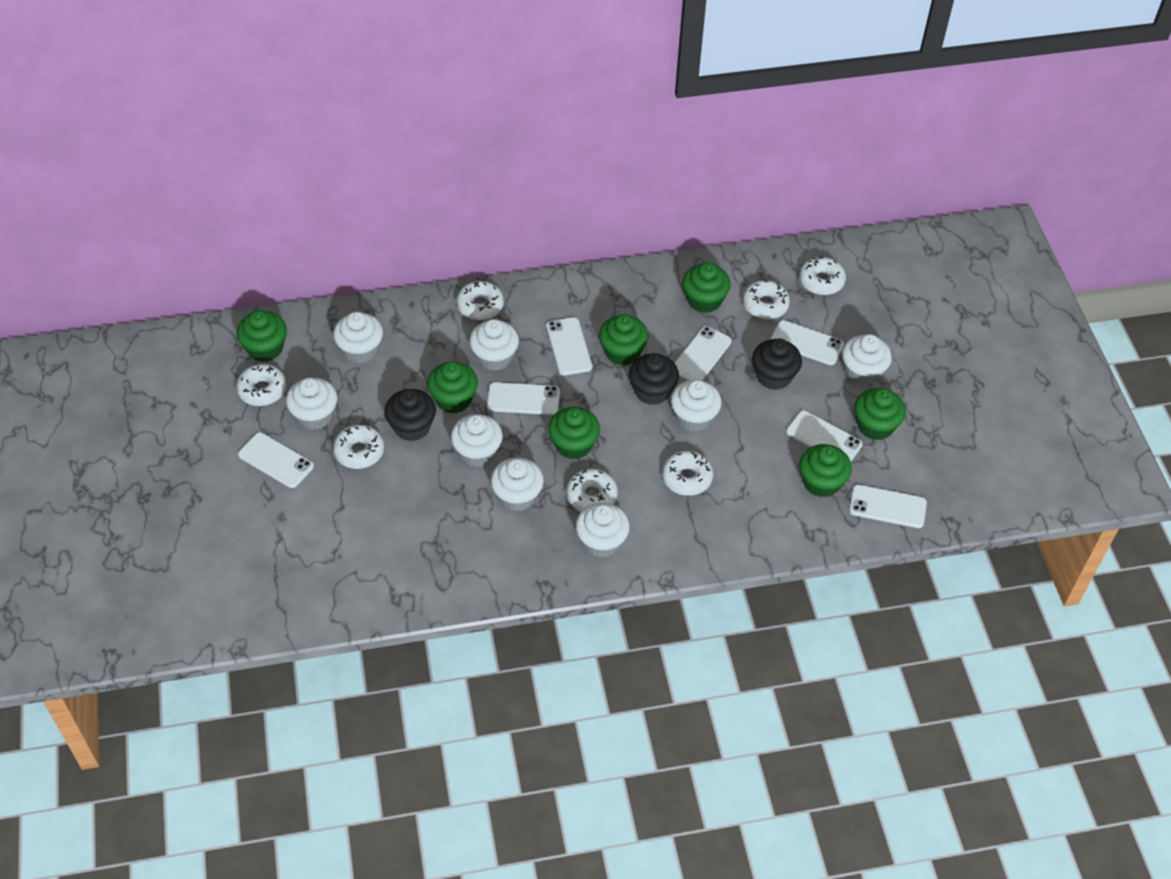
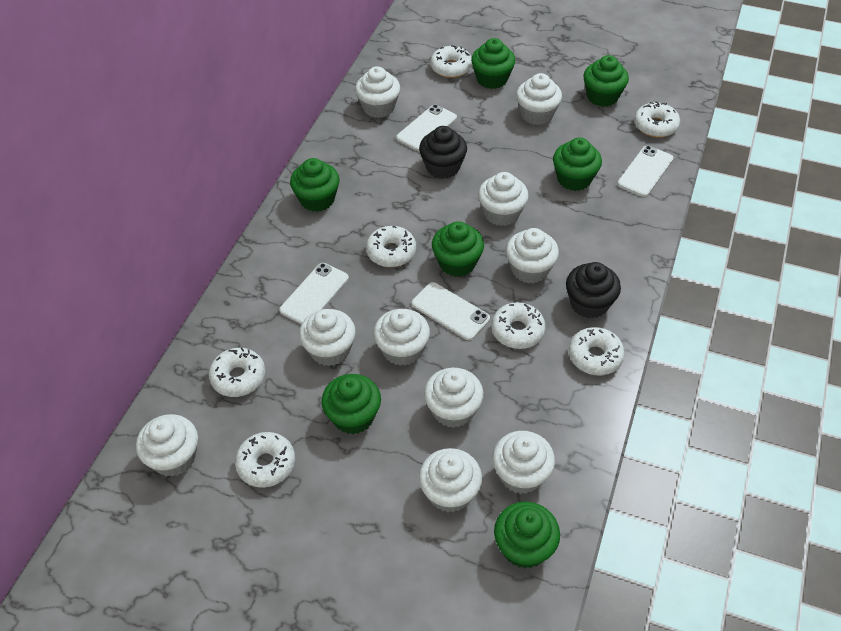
black cupcake: 3 -> 2
white cupcake: 8 -> 10
white phone: 7 -> 4

